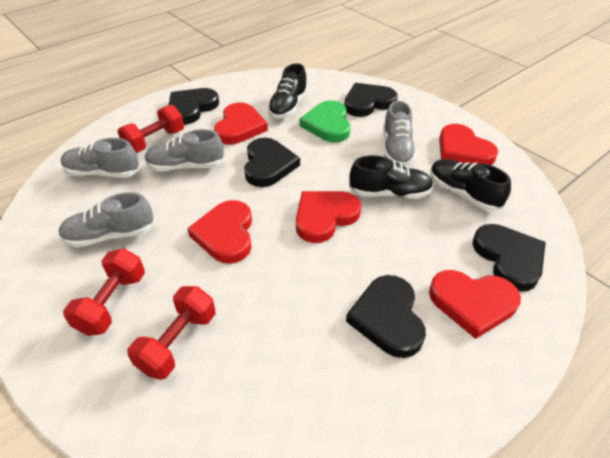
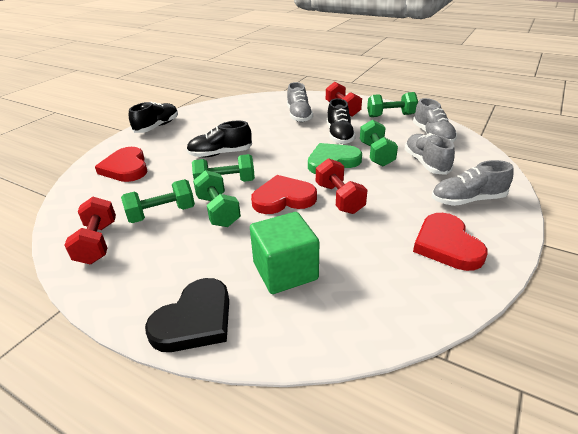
black heart: 5 -> 1
green cube: 0 -> 1
green dumbbell: 0 -> 5
red heart: 5 -> 3

